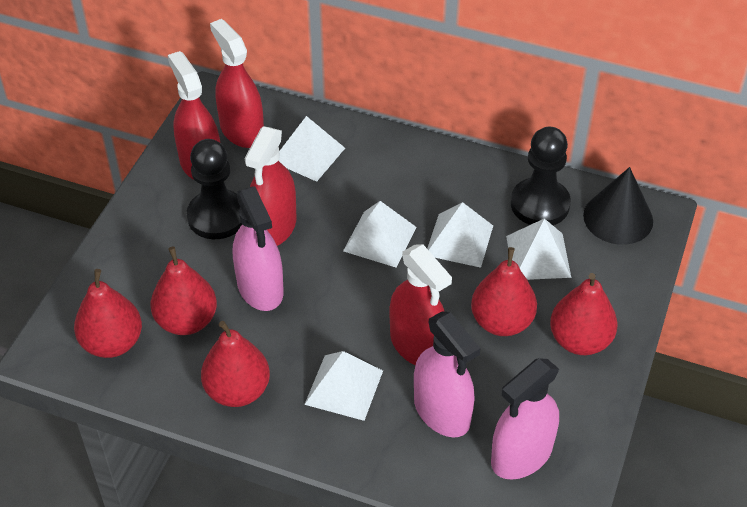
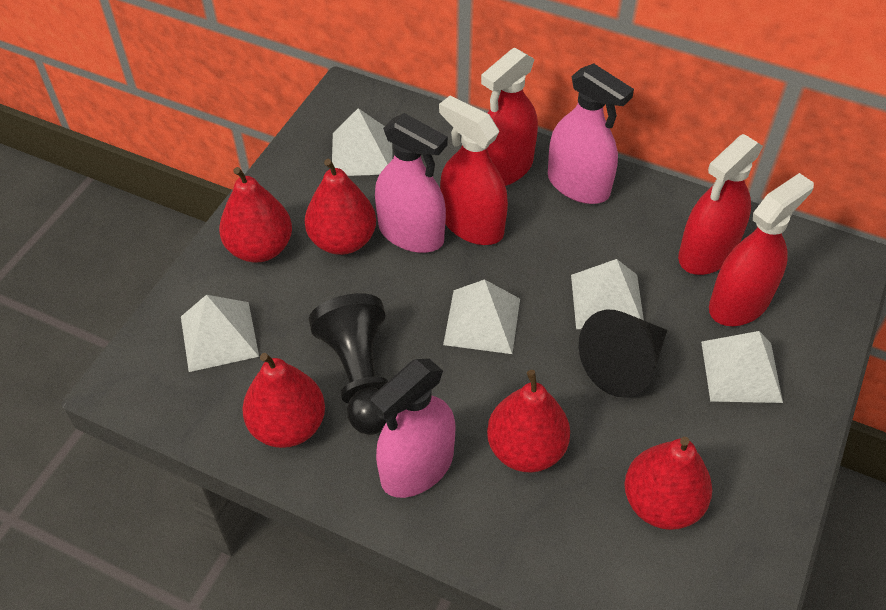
black pawn: 2 -> 1

